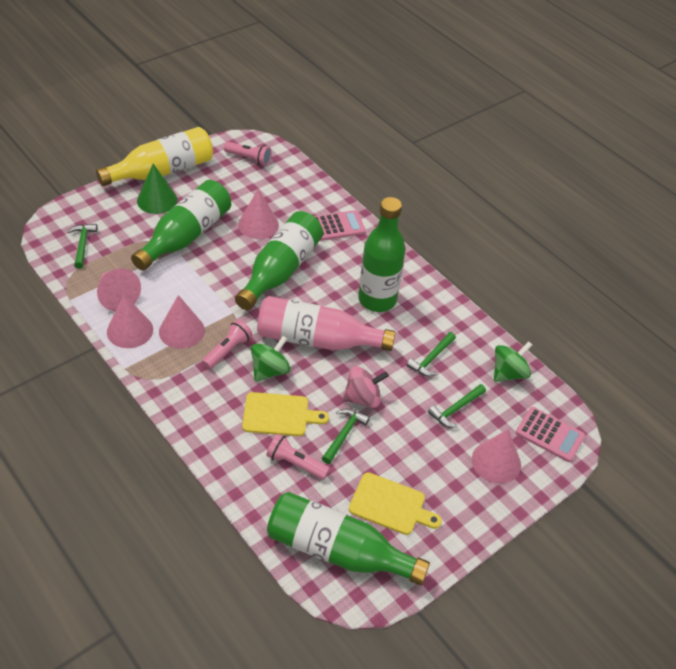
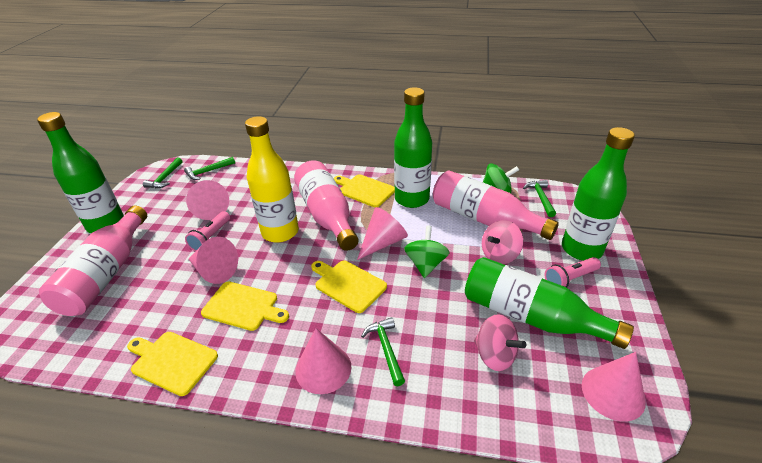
green cone: 1 -> 0
pink bottle: 1 -> 3
pink calculator: 2 -> 0
pink flashlight: 3 -> 2
pink spinning top: 1 -> 2
yellow cutting board: 2 -> 4

